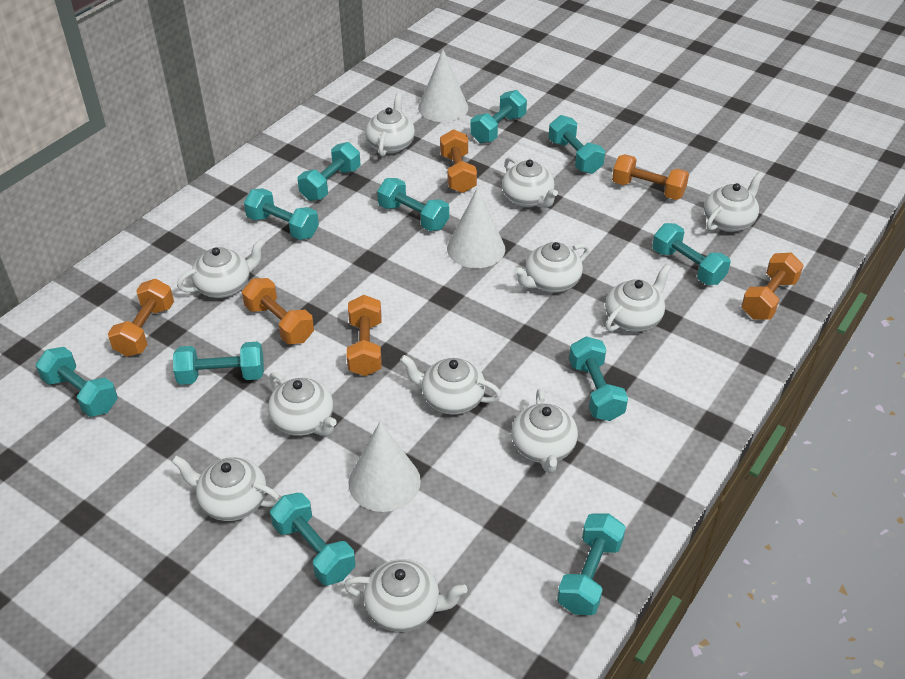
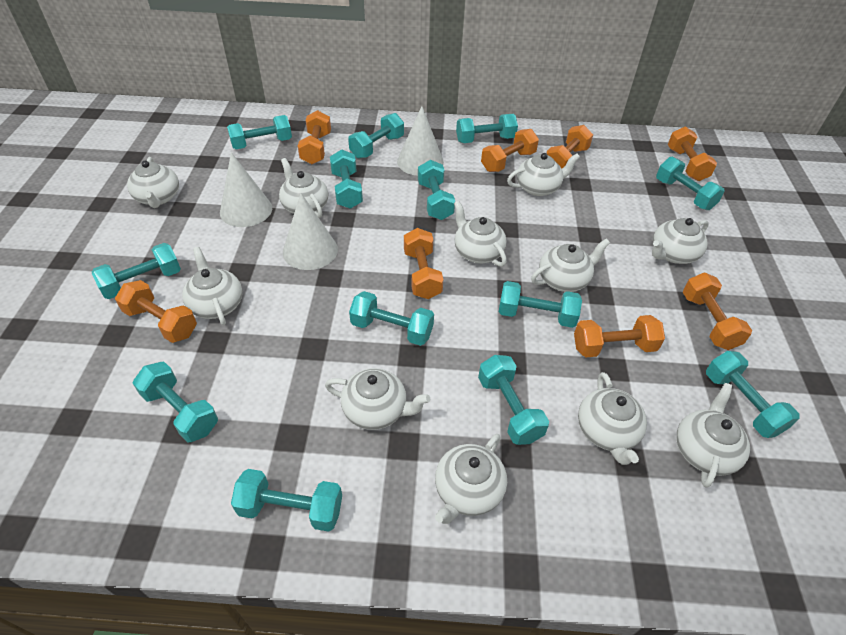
orange dumbbell: 6 -> 8
turquoise dumbbell: 11 -> 13

